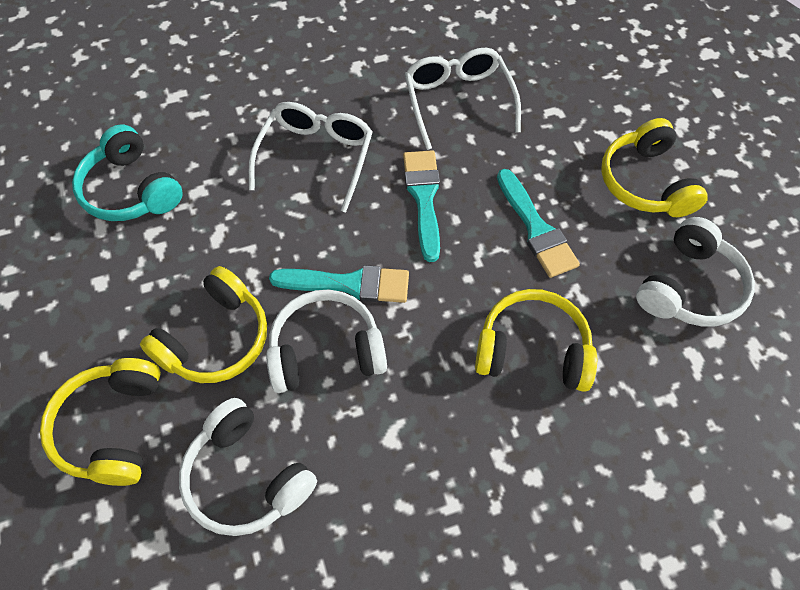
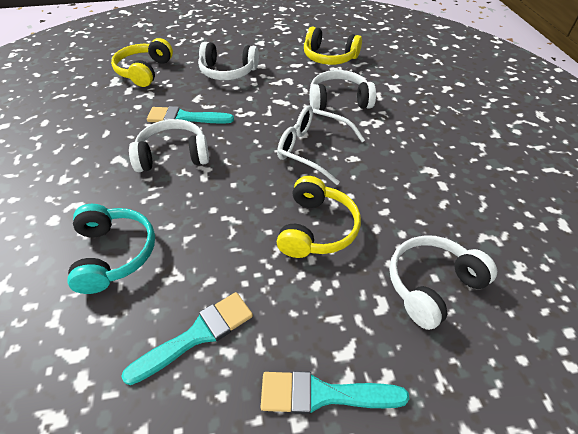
white glasses: 2 -> 1
white headphones: 3 -> 4
yellow headphones: 4 -> 3

